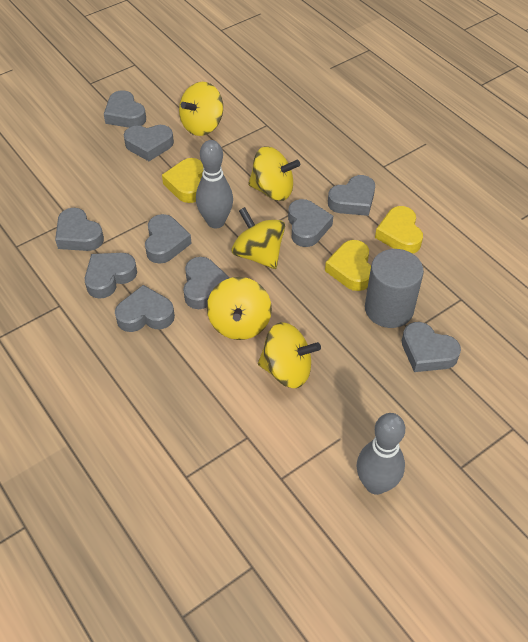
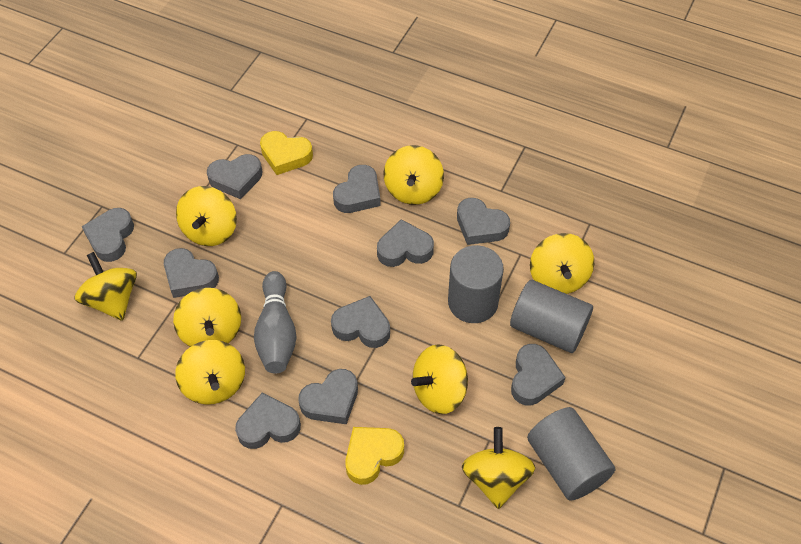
grey bowling pin: 2 -> 1
grey cylinder: 1 -> 3
yellow heart: 3 -> 2
yellow spinning top: 5 -> 8

